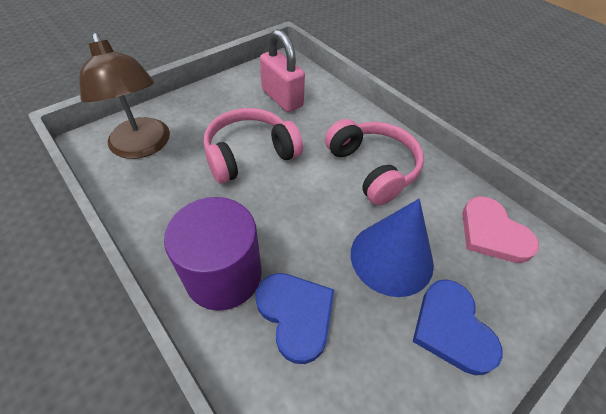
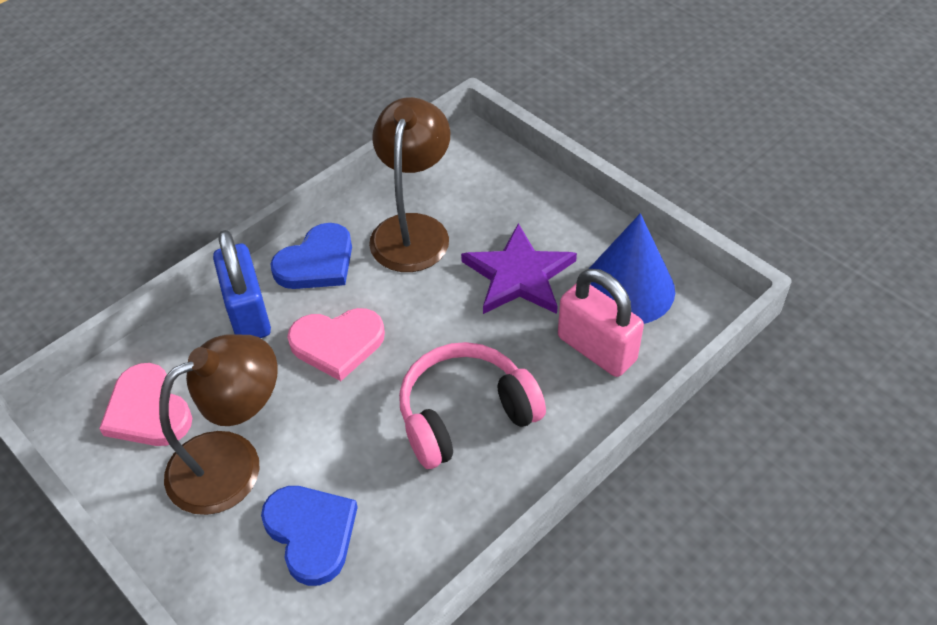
blue padlock: 0 -> 1
brown lamp: 1 -> 2
pink headphones: 2 -> 1
pink heart: 1 -> 2
purple cylinder: 1 -> 0
purple star: 0 -> 1

